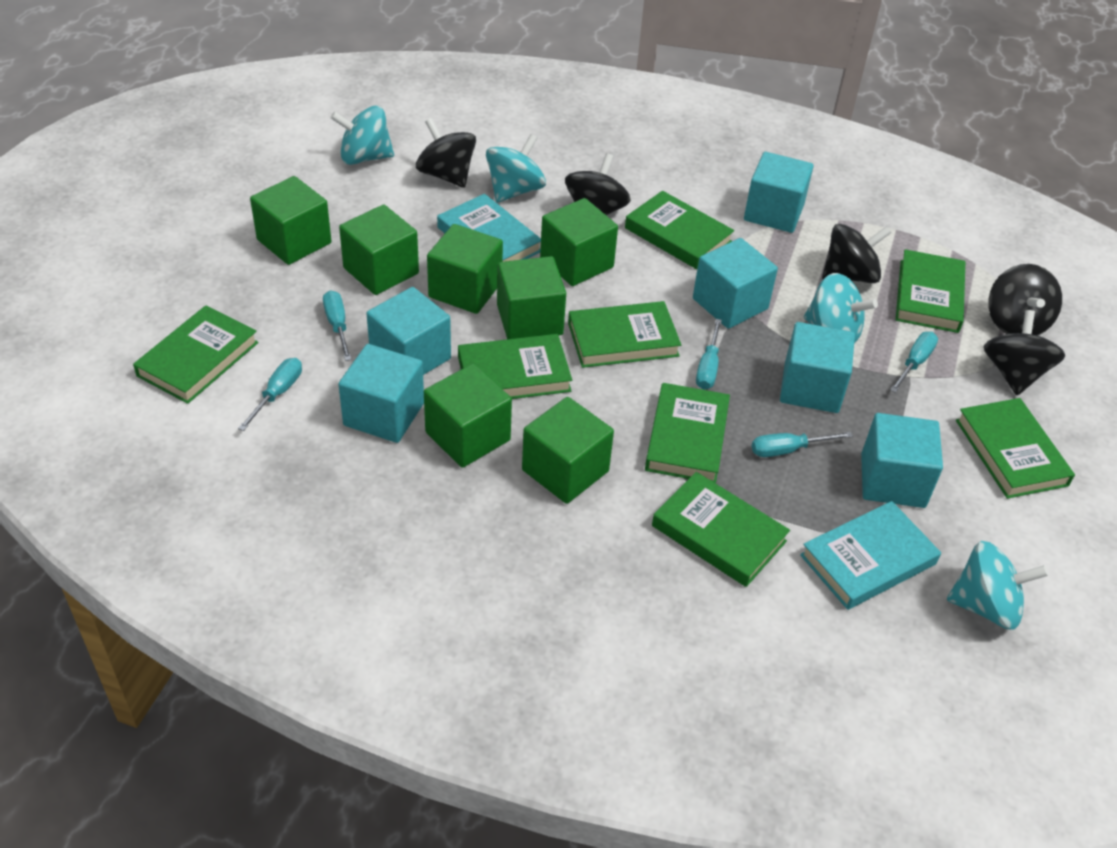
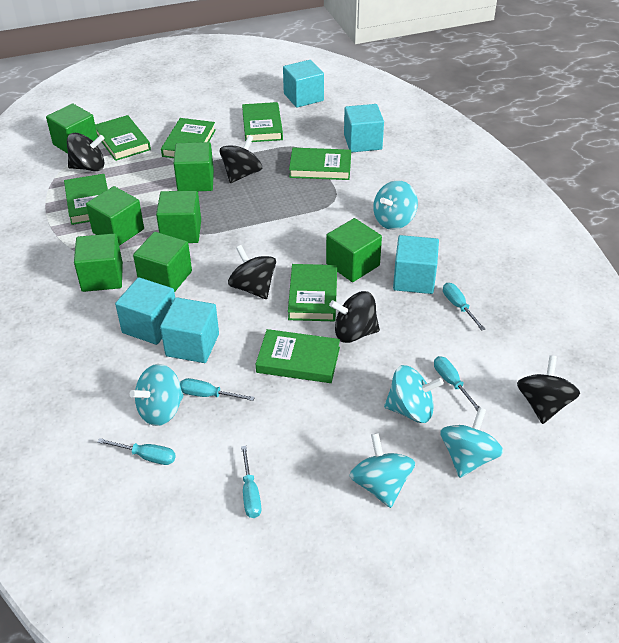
green book: 8 -> 7
turquoise book: 2 -> 0
turquoise cube: 6 -> 5
turquoise spinning top: 4 -> 5

